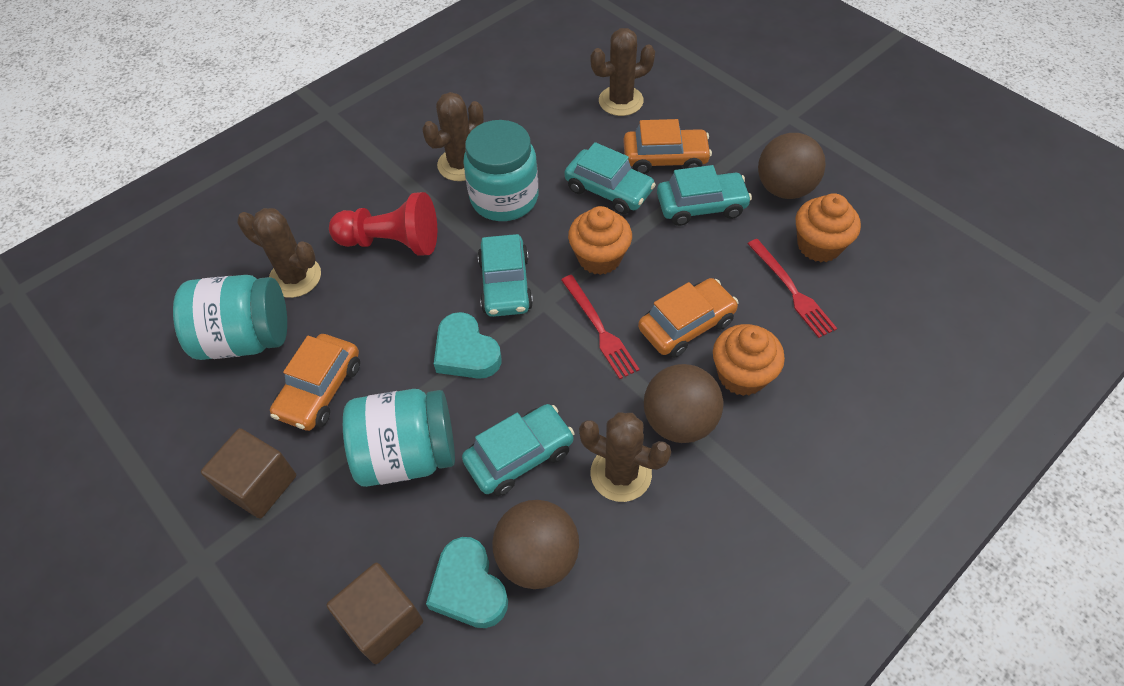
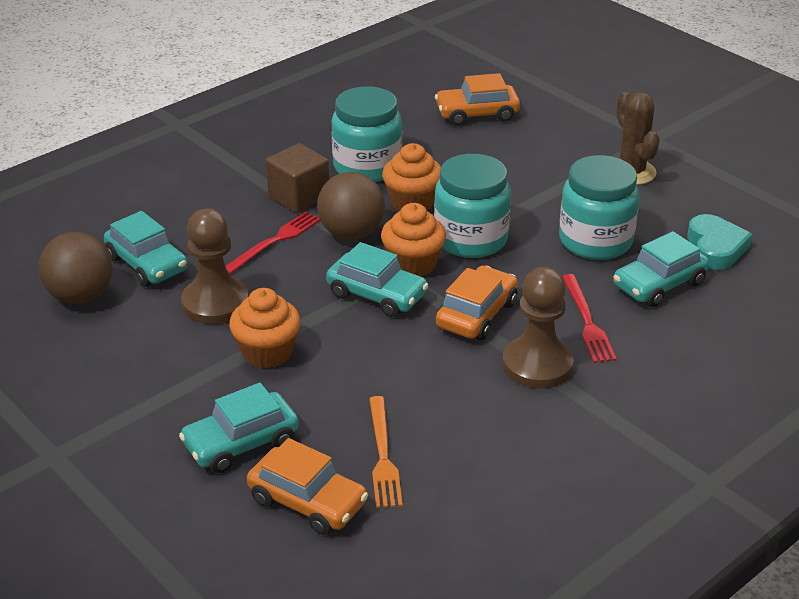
brown ball: 3 -> 2
brown cactus: 4 -> 1
brown cube: 2 -> 1
brown pawn: 0 -> 2
orange fork: 0 -> 1
red pawn: 1 -> 0
turquoise heart: 2 -> 1

